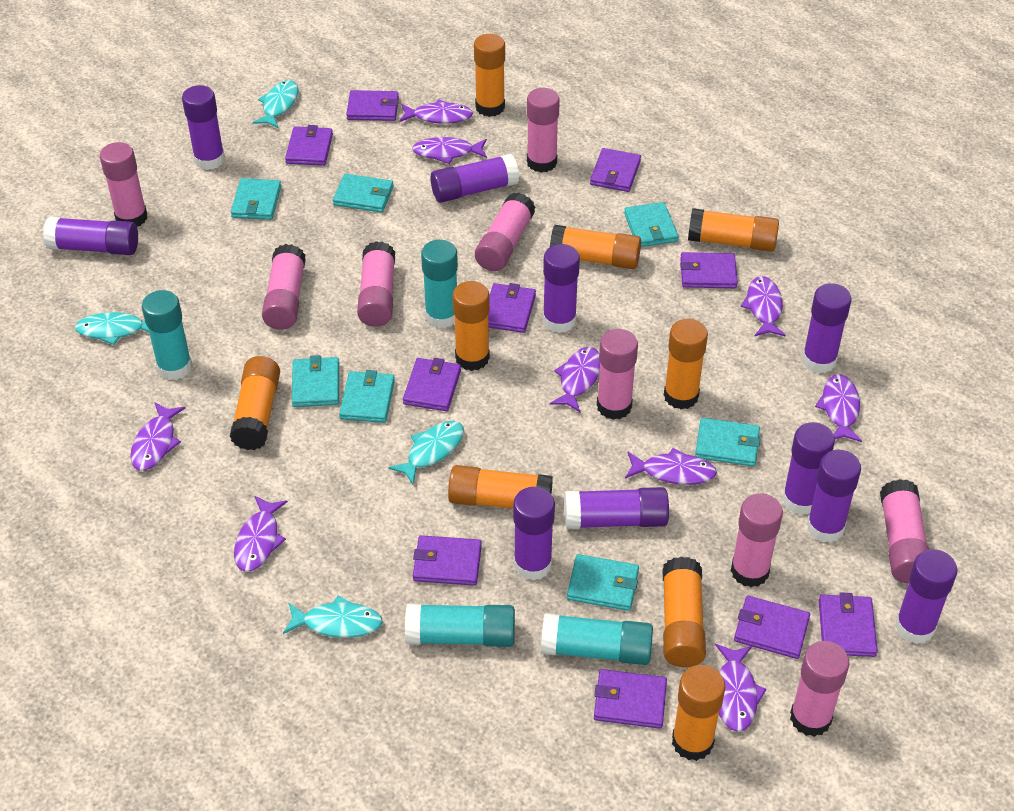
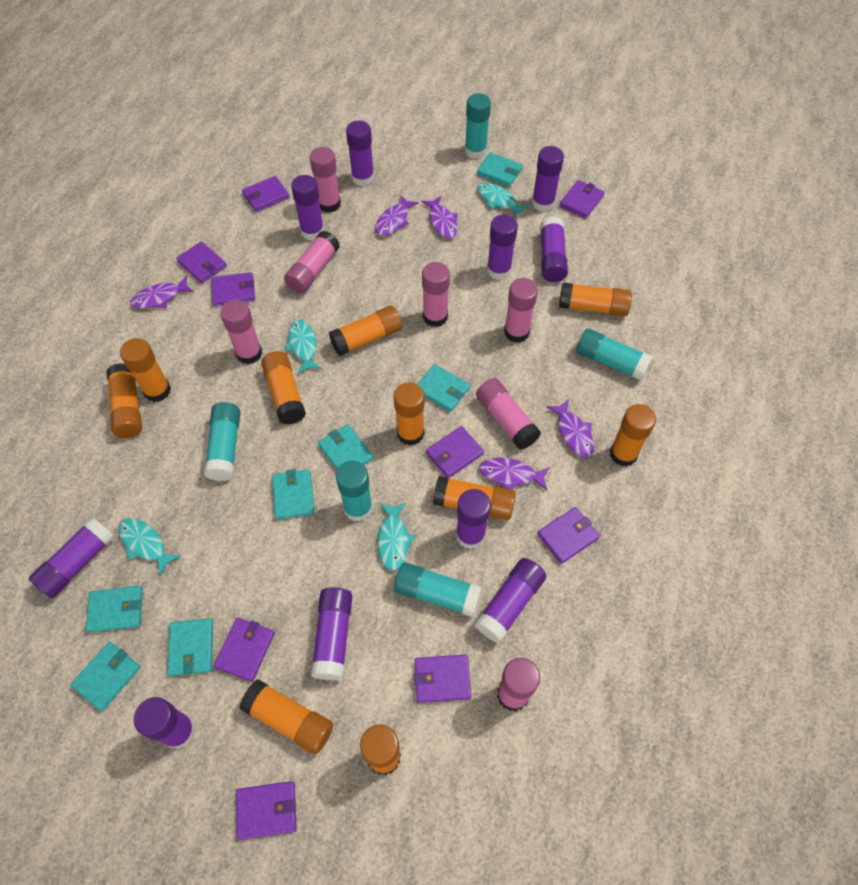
orange glue stick: 9 -> 10
pink glue stick: 9 -> 7
purple fish: 9 -> 5
purple wallet: 10 -> 9
turquoise glue stick: 4 -> 5

